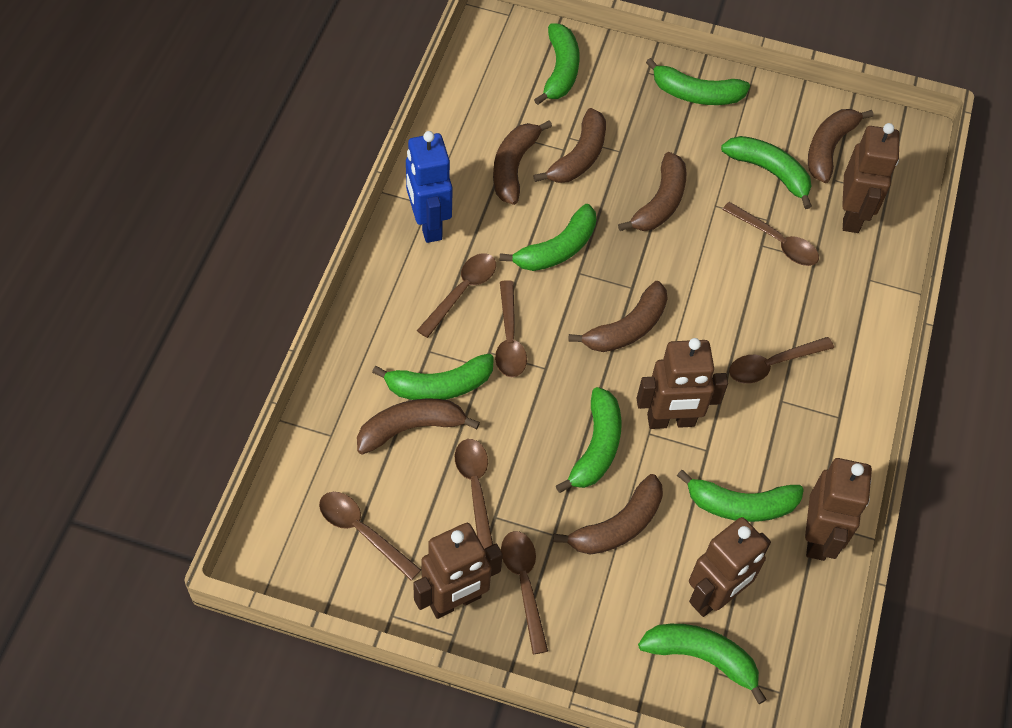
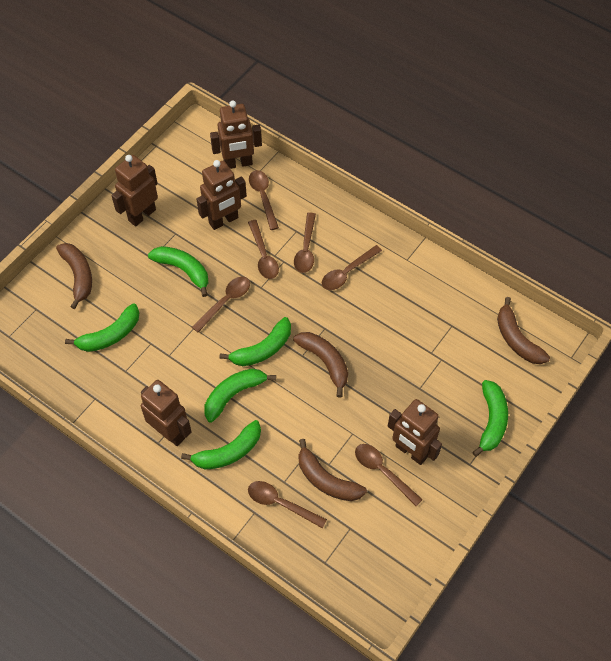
blue robot: 1 -> 0
brown banana: 7 -> 4
green banana: 8 -> 6

